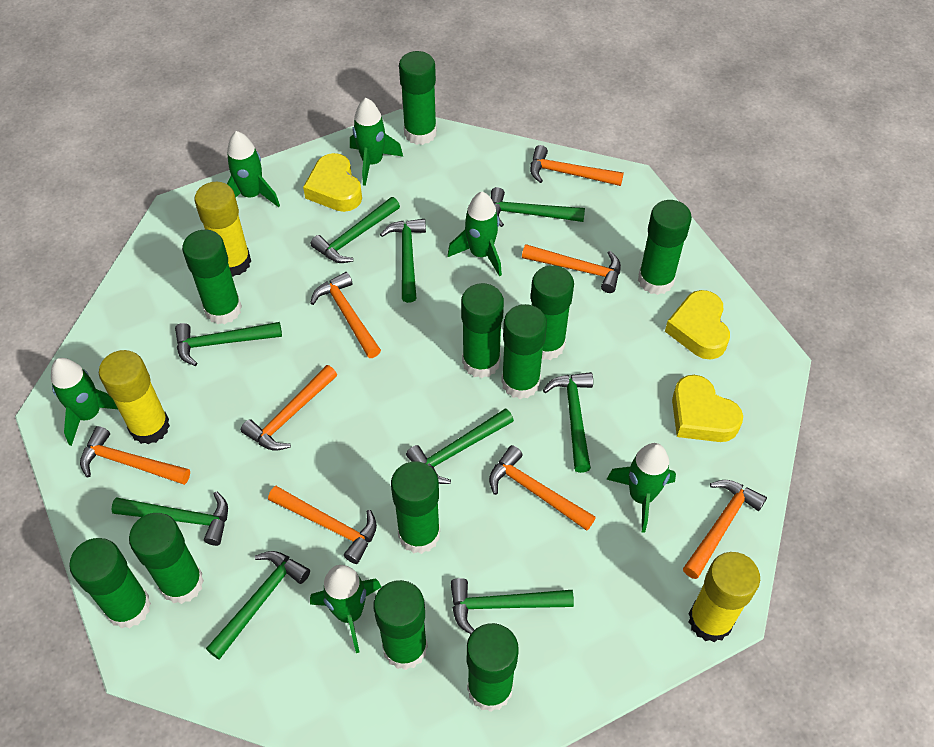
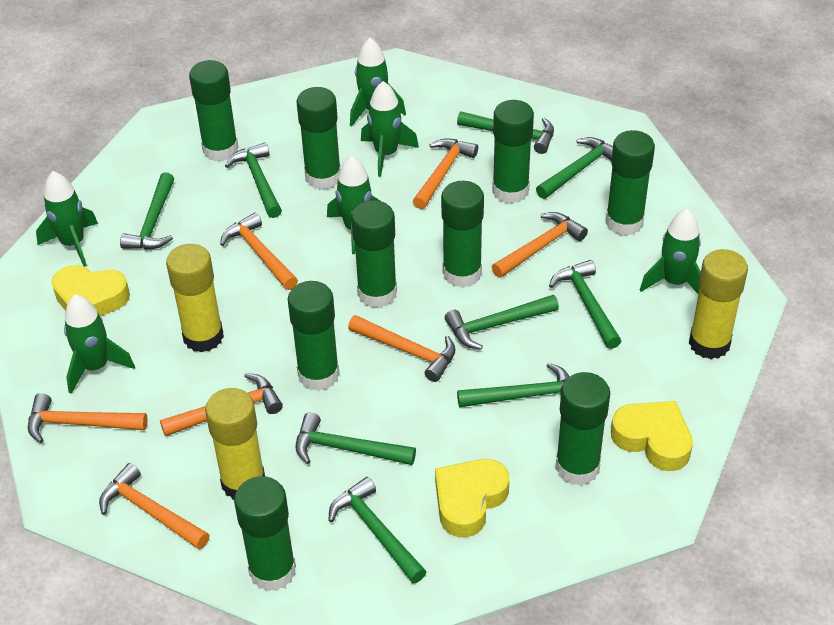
green glue stick: 11 -> 9
orange hammer: 8 -> 7

